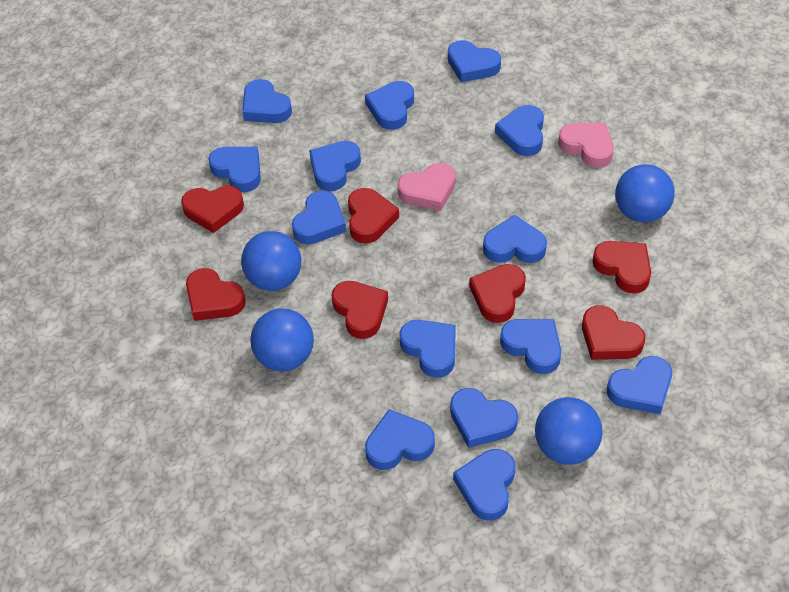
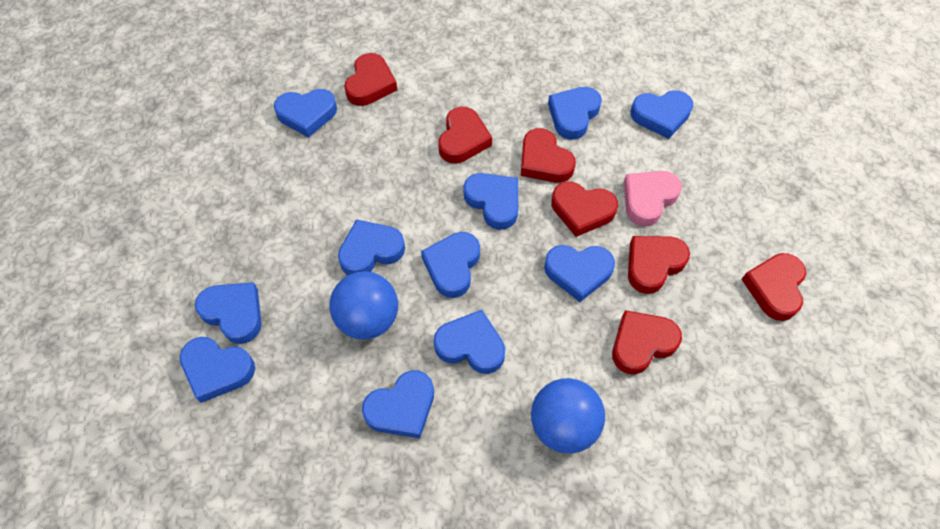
blue ball: 4 -> 2
blue heart: 14 -> 11
pink heart: 2 -> 1

